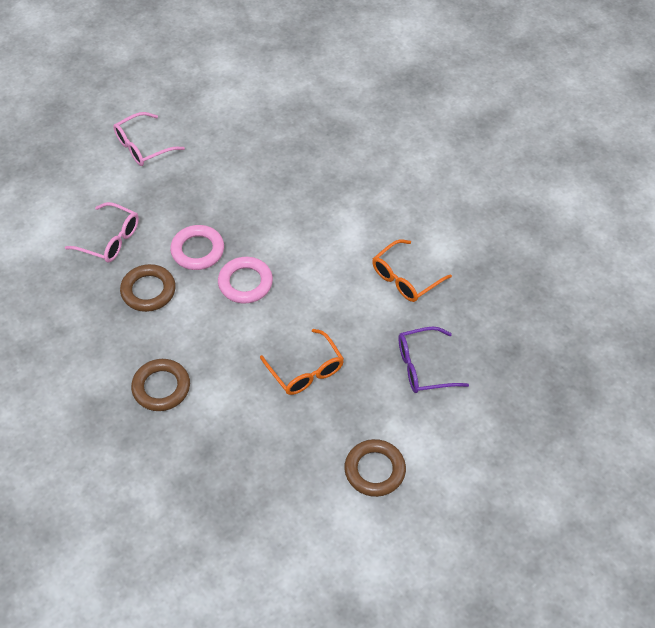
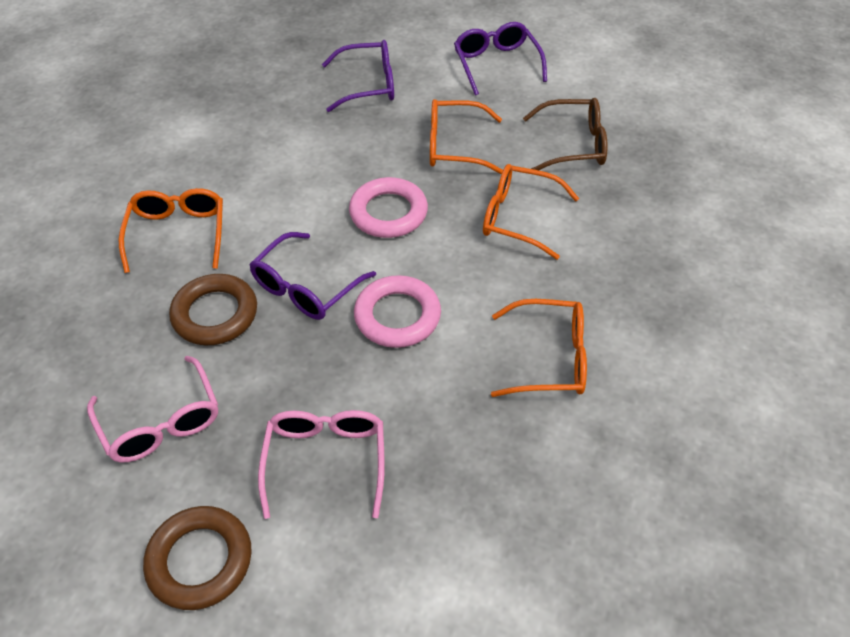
brown glasses: 0 -> 1
brown ring: 3 -> 2
orange glasses: 2 -> 4
purple glasses: 1 -> 3

